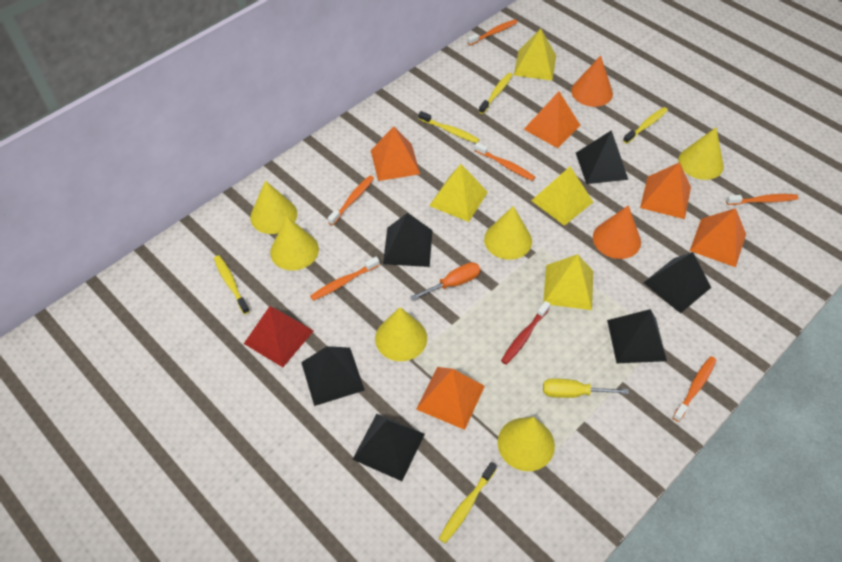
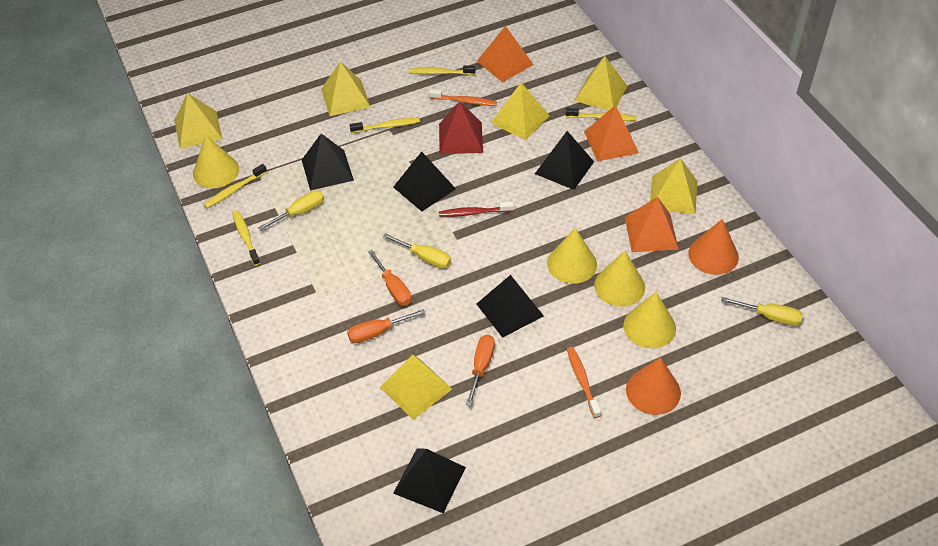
black pyramid: 6 -> 5
orange pyramid: 5 -> 3
orange screwdriver: 1 -> 3
orange toothbrush: 6 -> 2
yellow cone: 6 -> 4
yellow pyramid: 4 -> 6
yellow screwdriver: 1 -> 3

